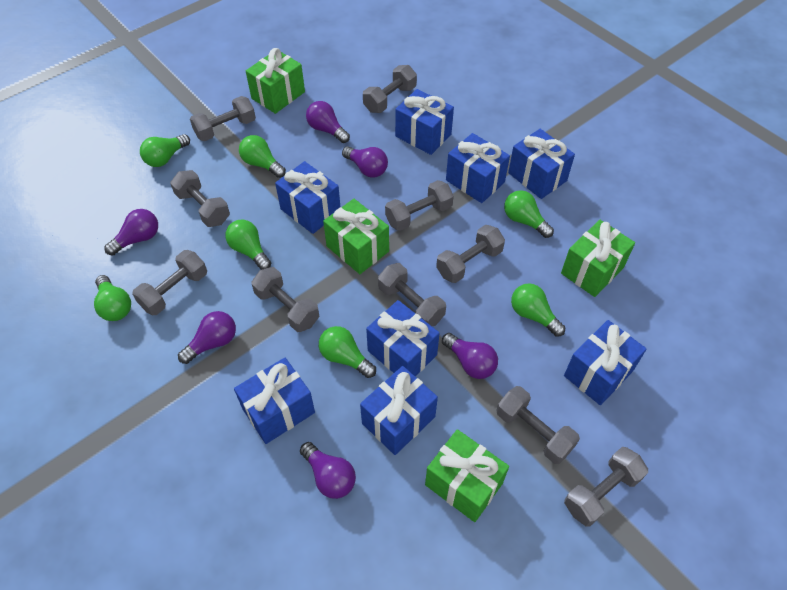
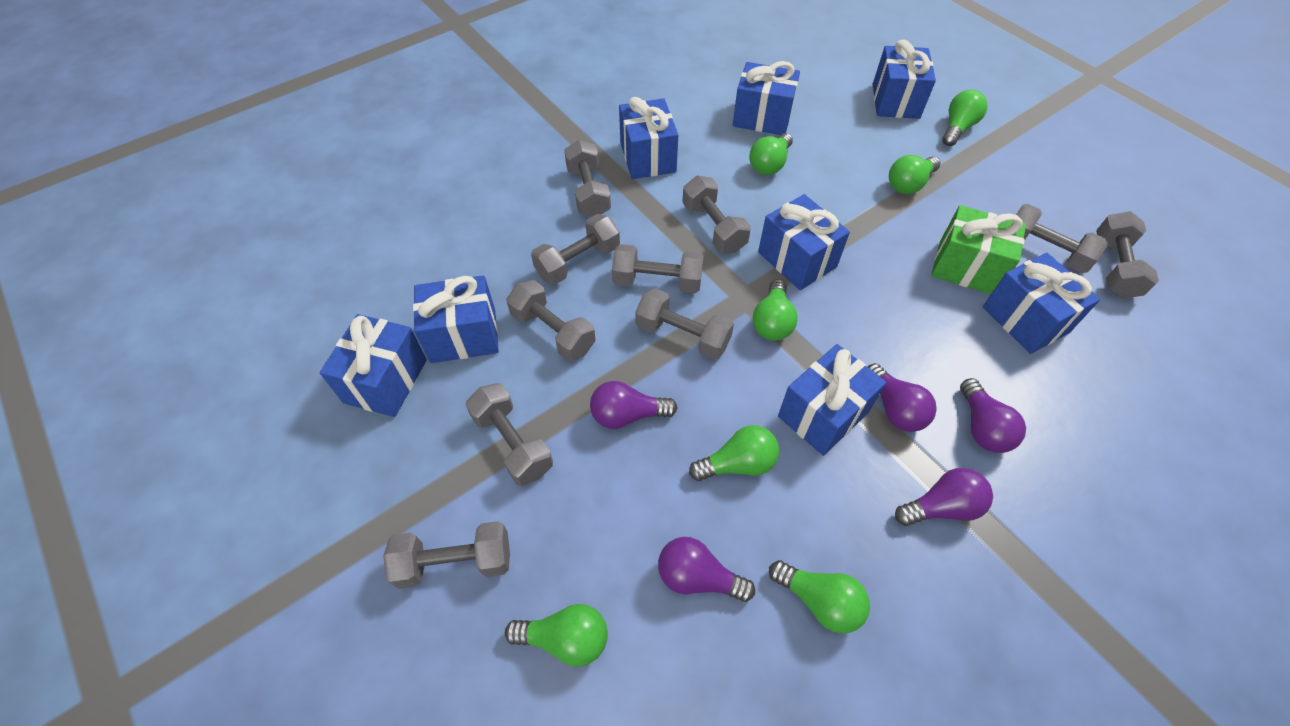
green gift: 4 -> 1
purple light bulb: 6 -> 5

